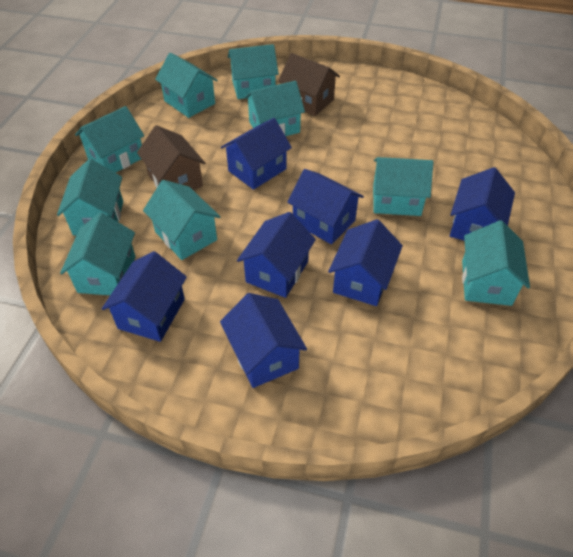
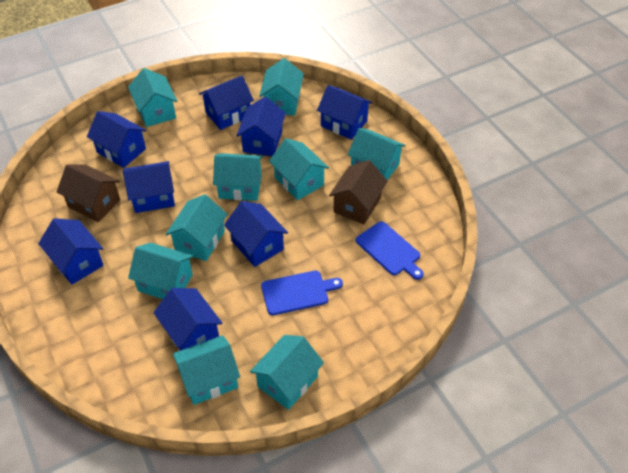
blue cutting board: 0 -> 2
blue house: 7 -> 8

